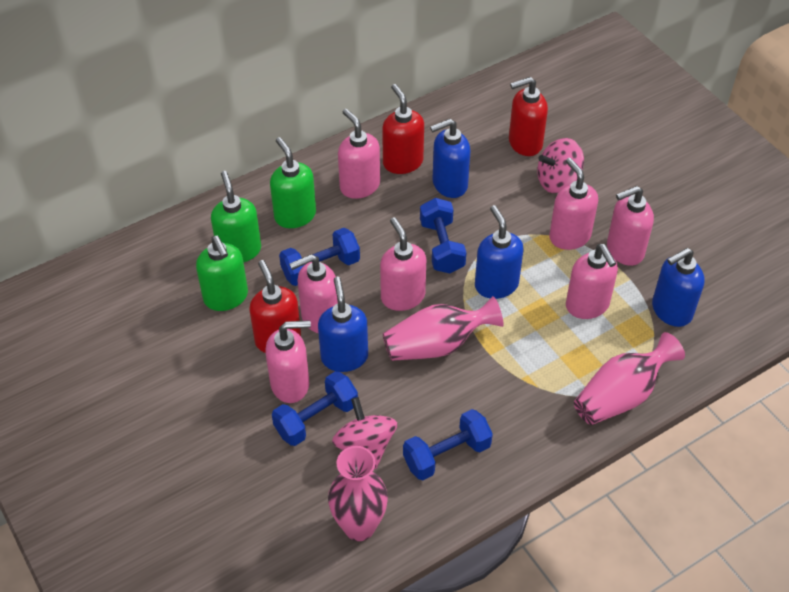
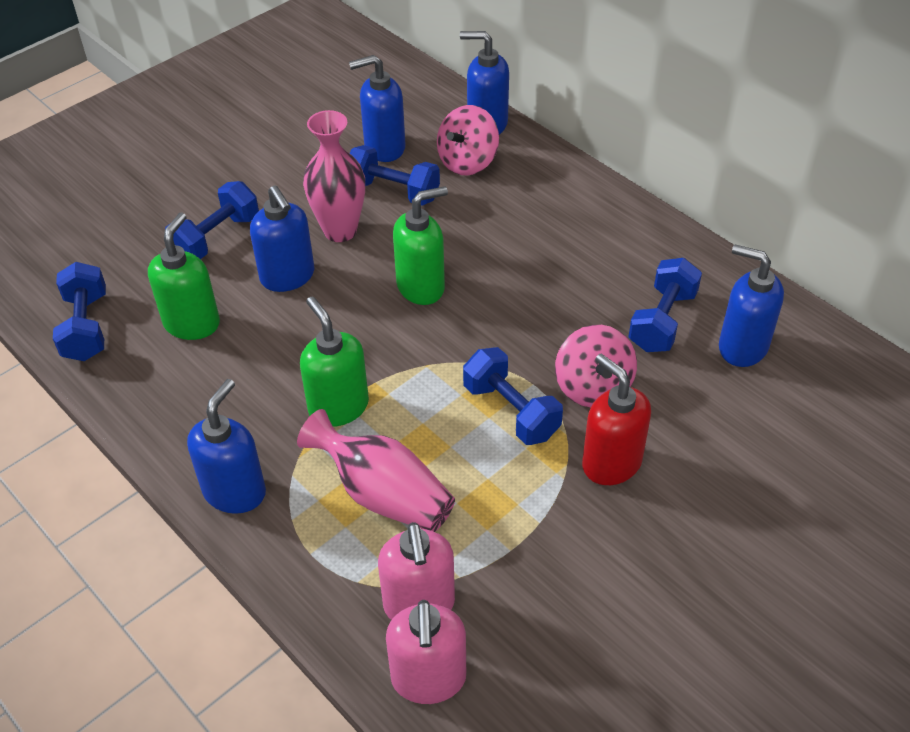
blue dumbbell: 4 -> 5
blue soap dispenser: 4 -> 5
pink soap dispenser: 7 -> 2
pink vase: 3 -> 2
red soap dispenser: 3 -> 1

